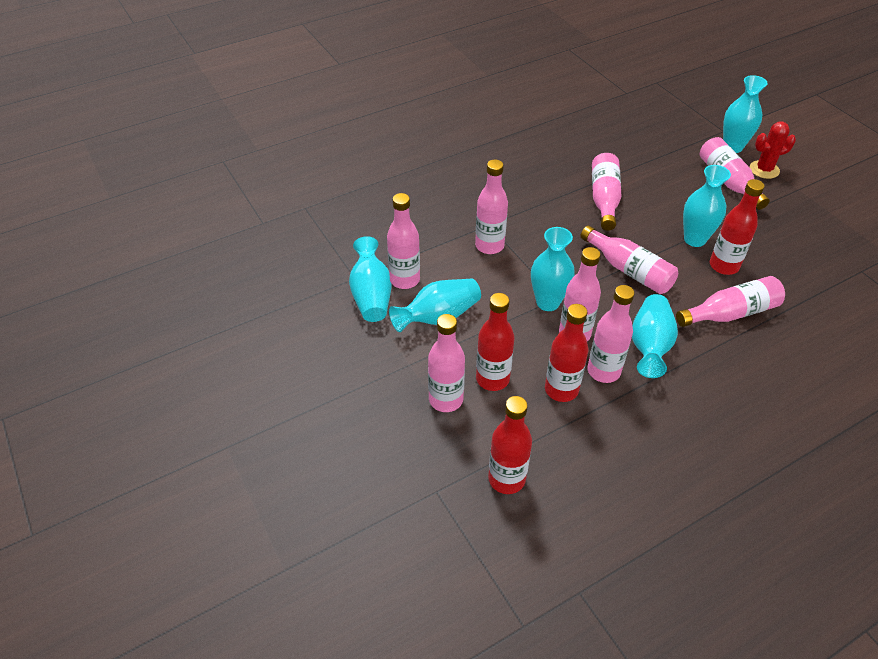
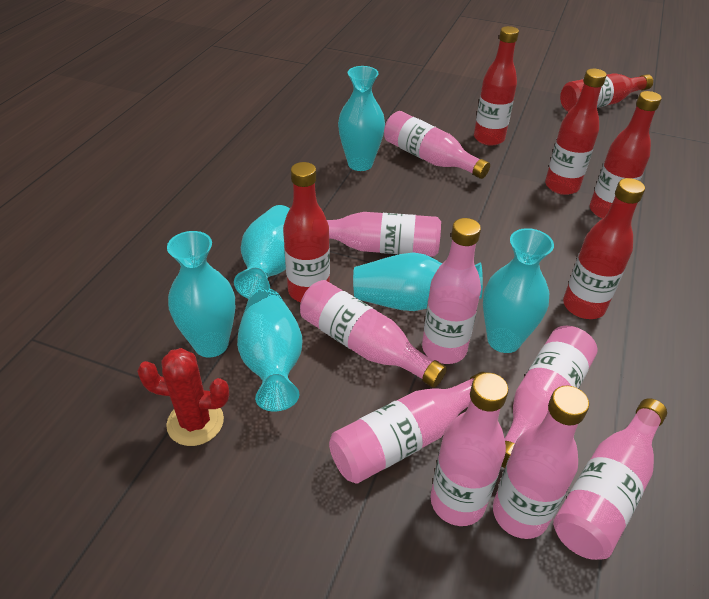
red bottle: 4 -> 6

